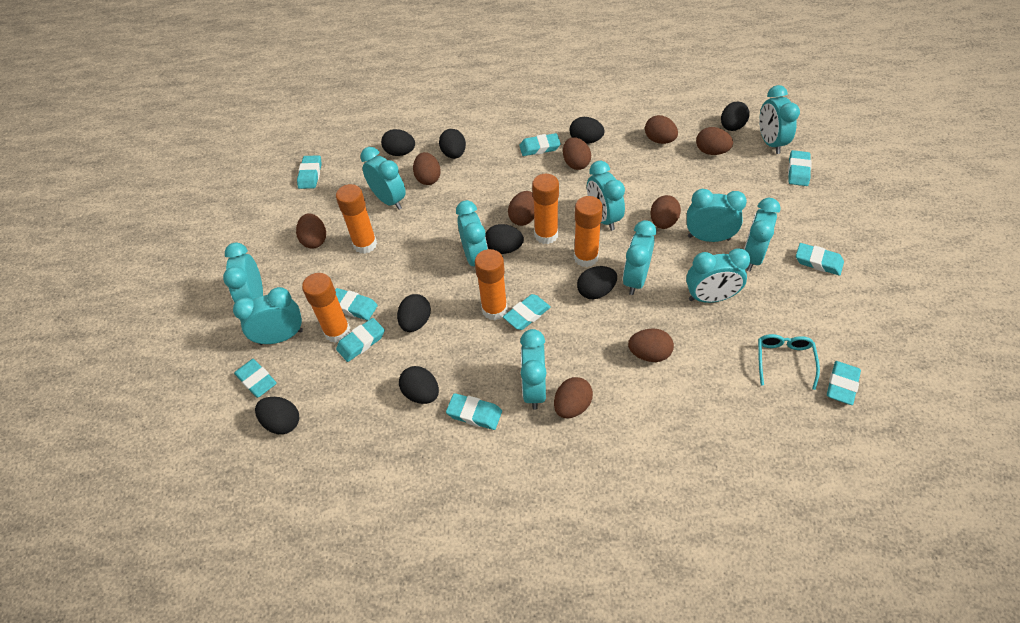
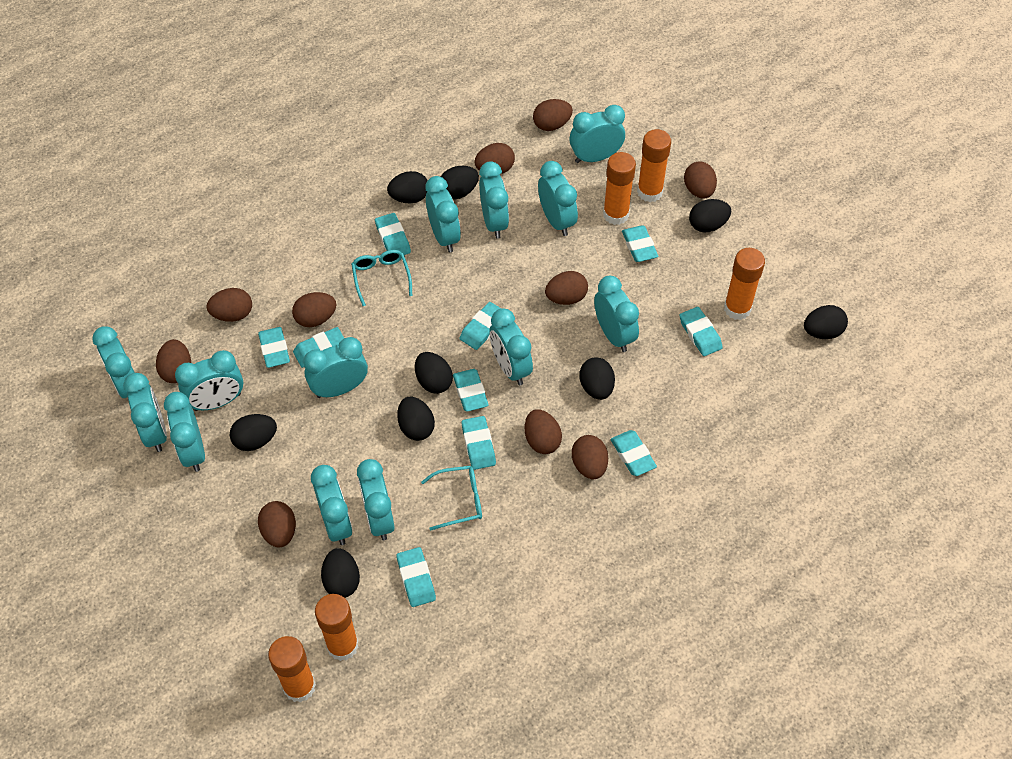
brown egg: 9 -> 10
turquoise clock: 11 -> 13
turquoise glasses: 1 -> 2

